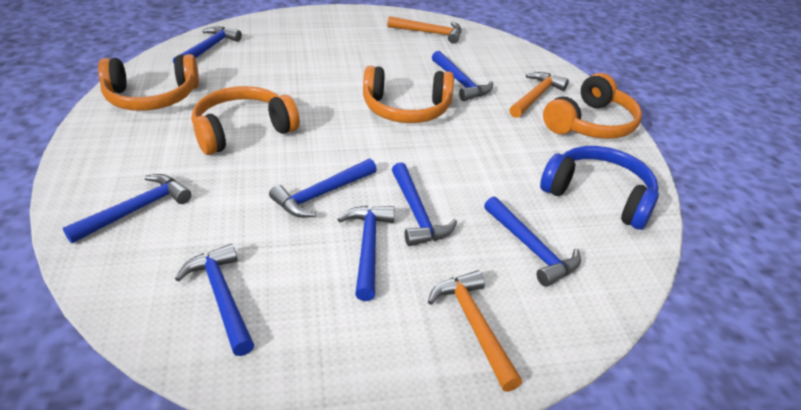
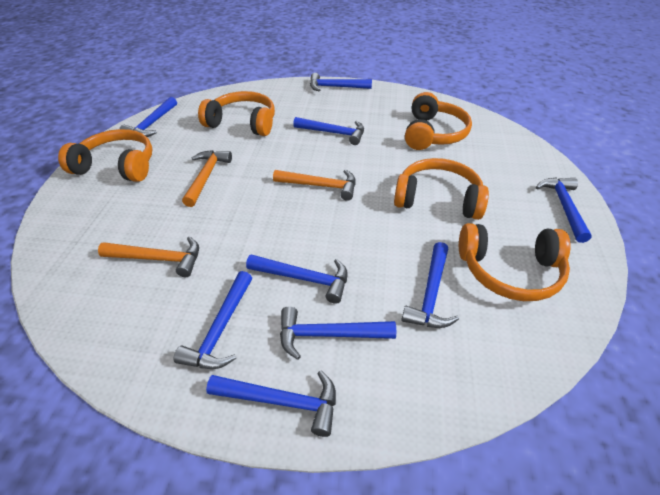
blue hammer: 8 -> 9
blue headphones: 1 -> 0
orange headphones: 4 -> 5

